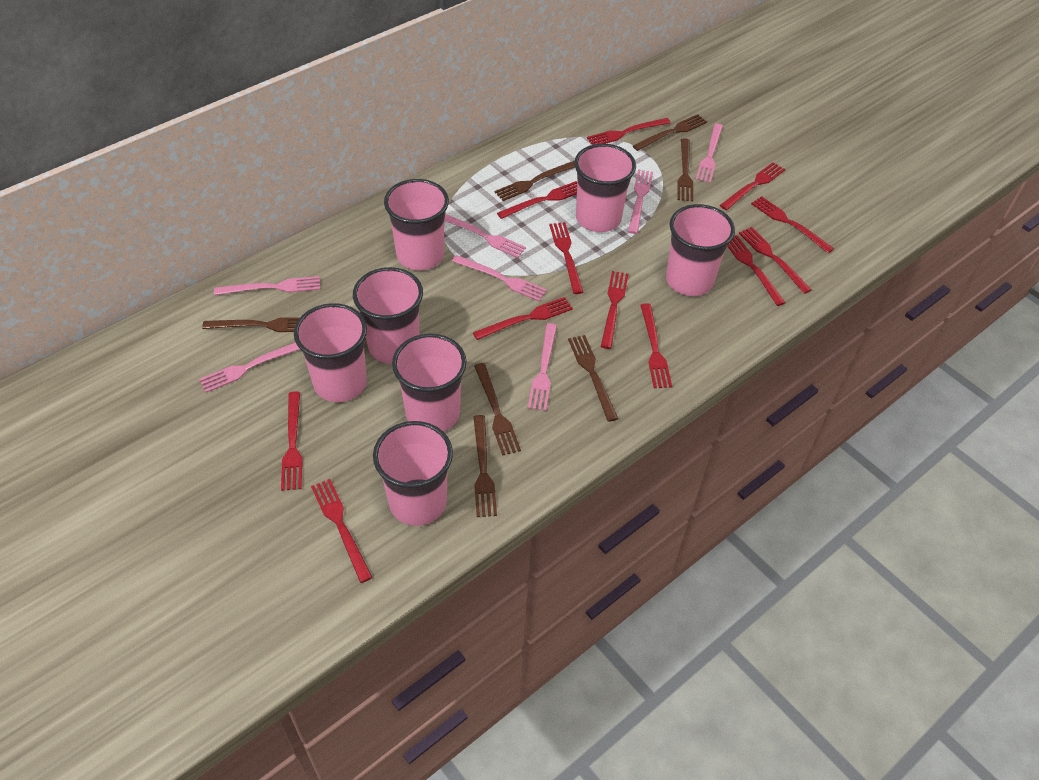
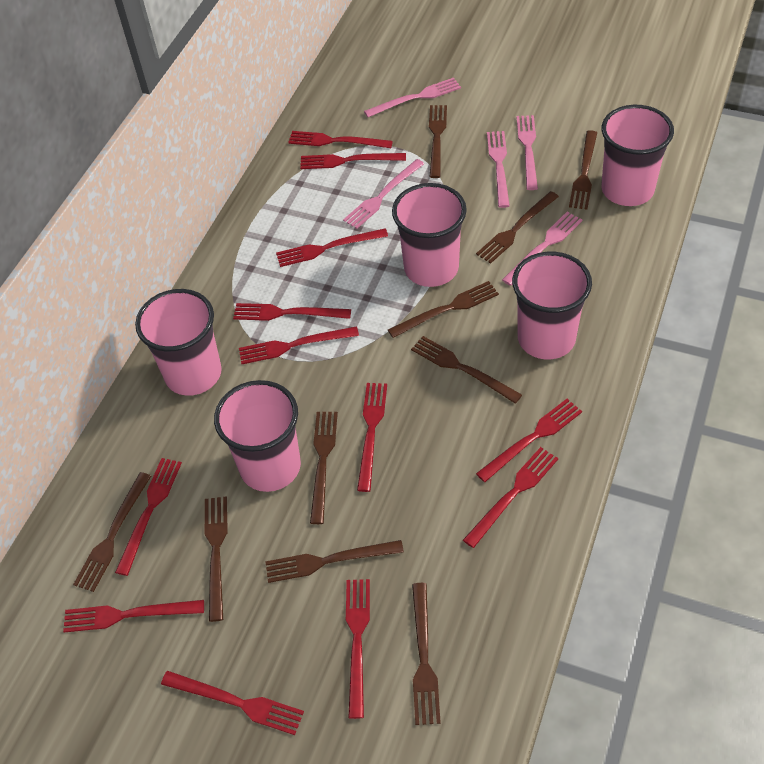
brown fork: 7 -> 10
pink cup: 7 -> 5
pink fork: 7 -> 5

